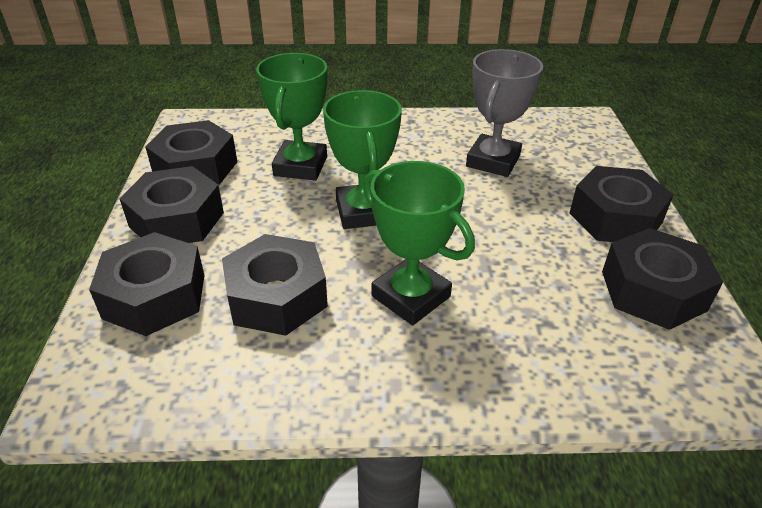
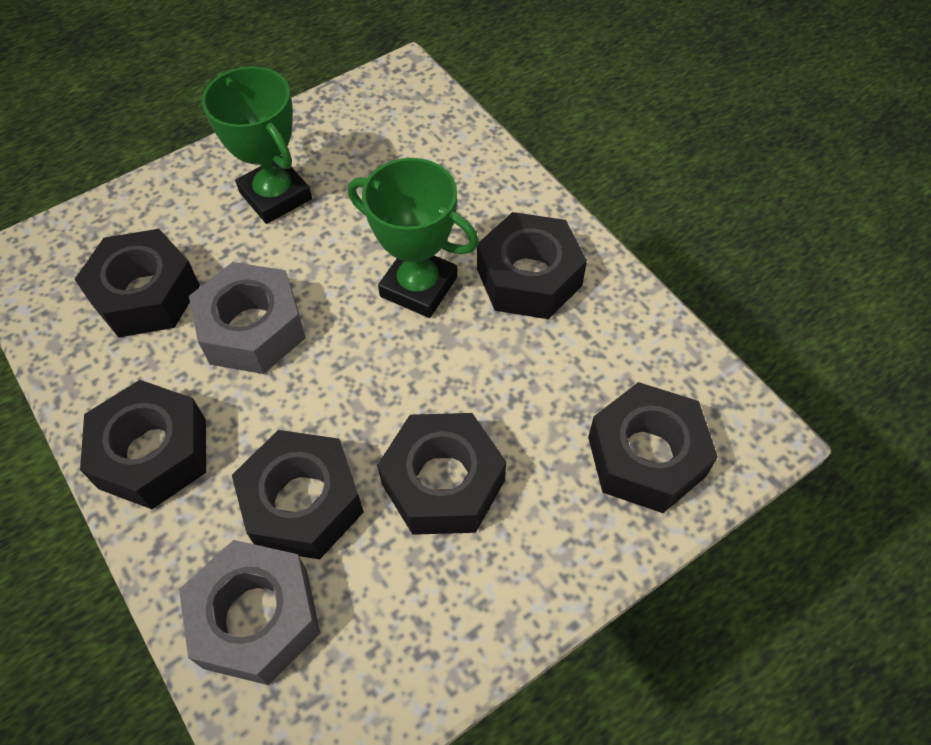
green trophy: 3 -> 2
grey nut: 0 -> 2
grey trophy: 1 -> 0

